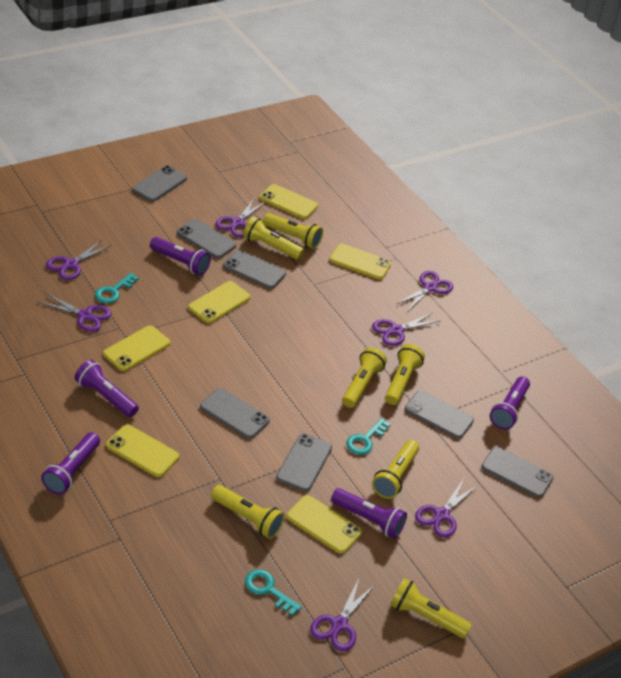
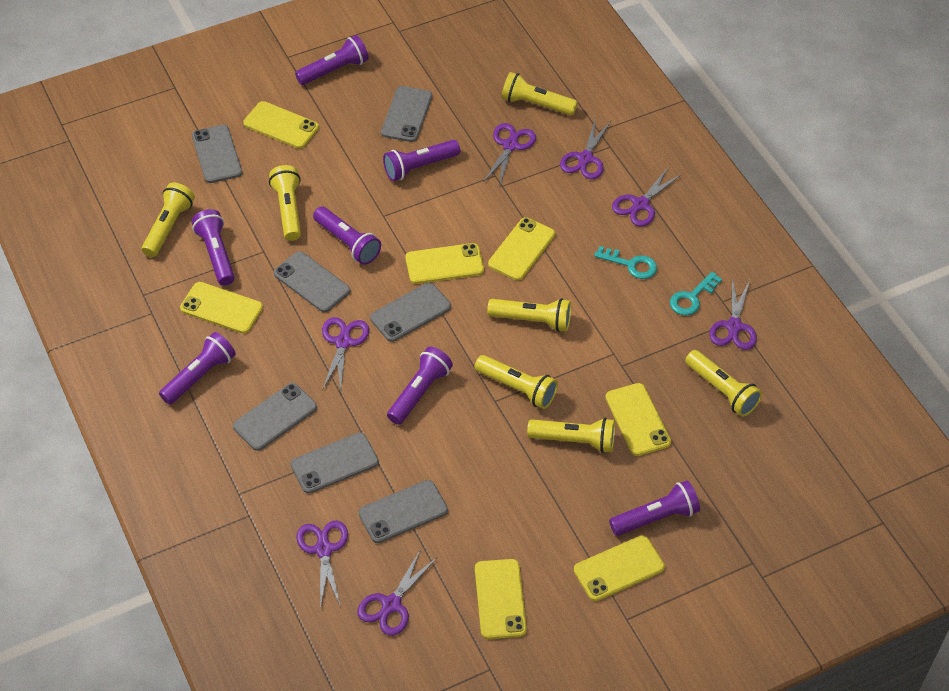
purple flashlight: 5 -> 7
turquoise key: 3 -> 2
yellow phone: 6 -> 7

